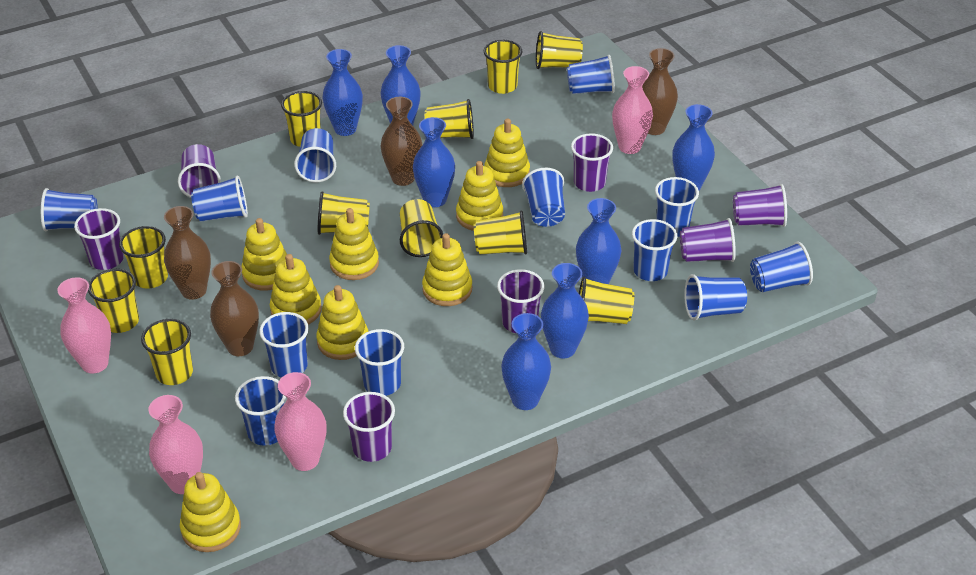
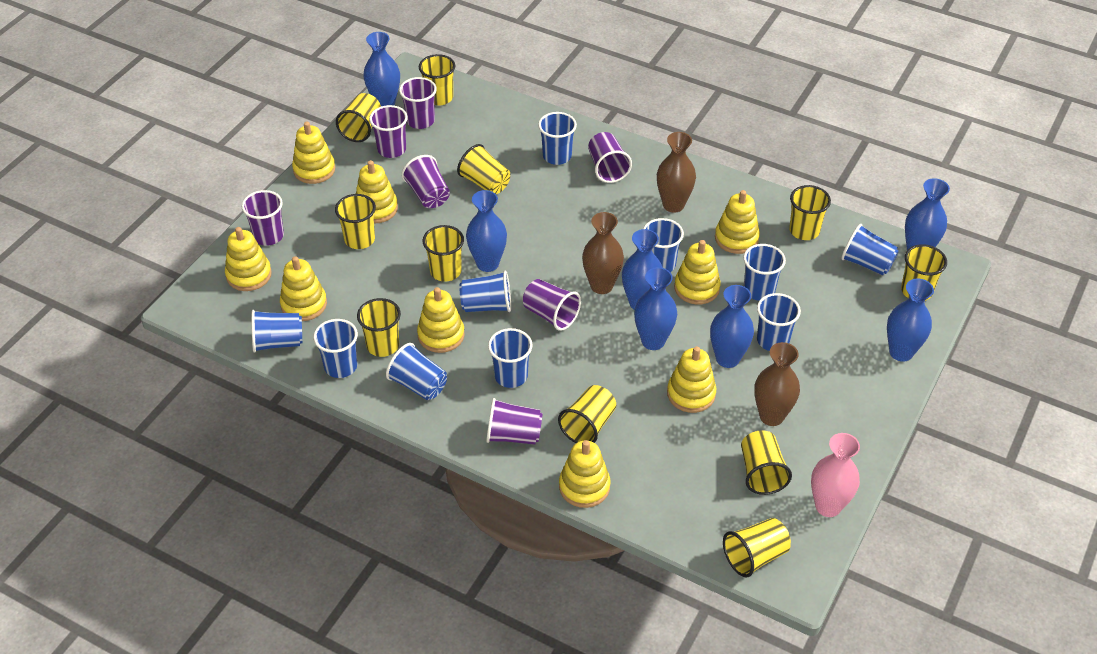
blue cup: 12 -> 10
brown vase: 4 -> 3
pink vase: 4 -> 1
yellow stacking toy: 8 -> 9

